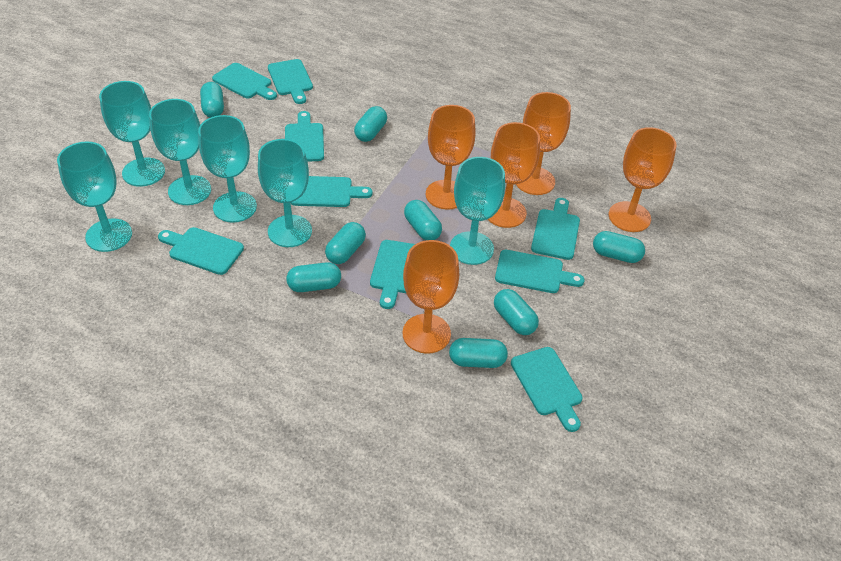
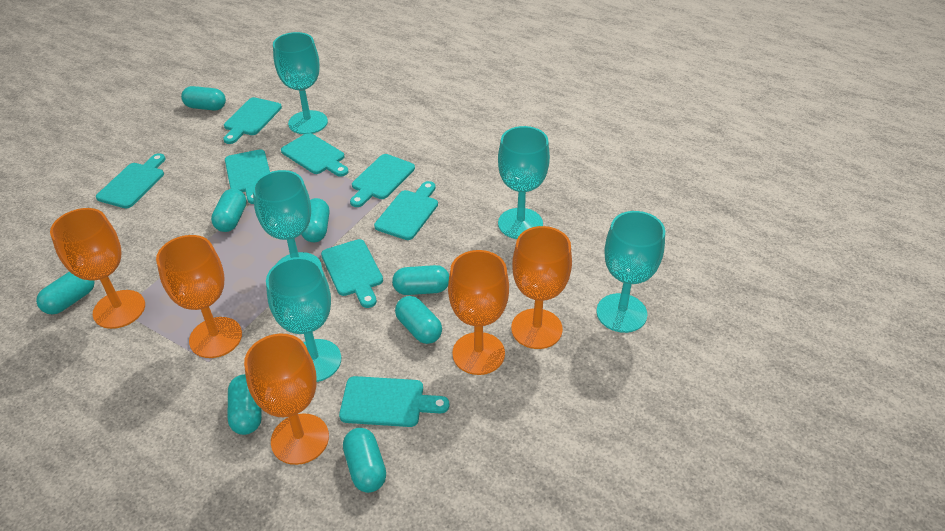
turquoise cutting board: 9 -> 8
turquoise goblet: 6 -> 5

